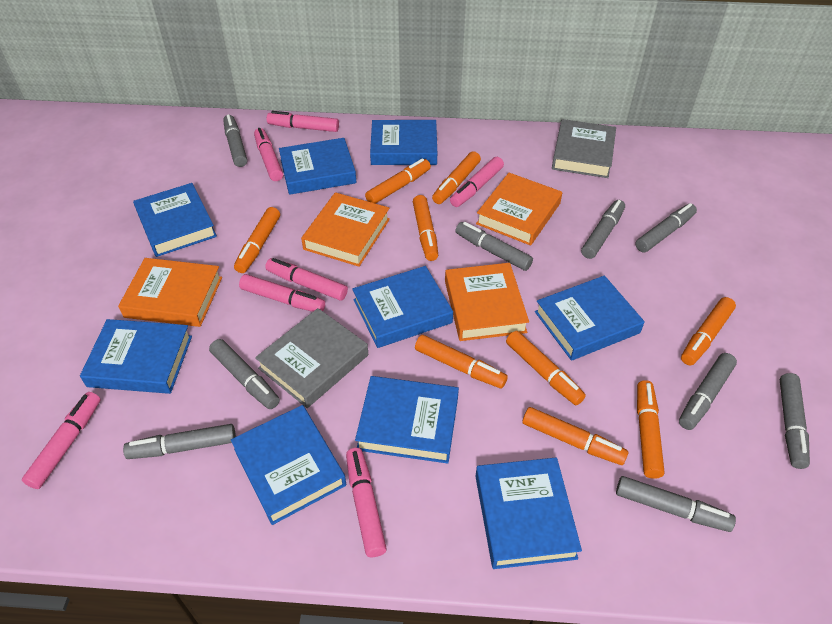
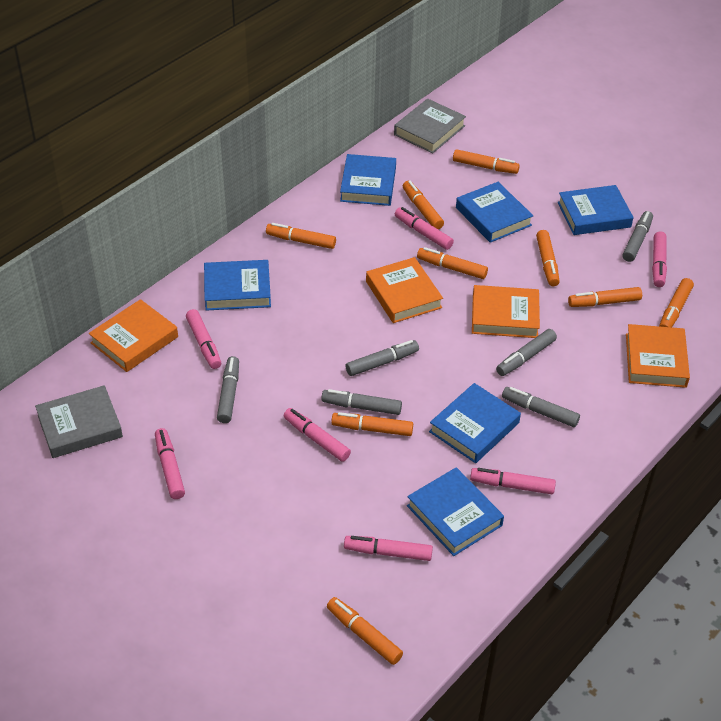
blue book: 9 -> 6
grey marker: 9 -> 6

